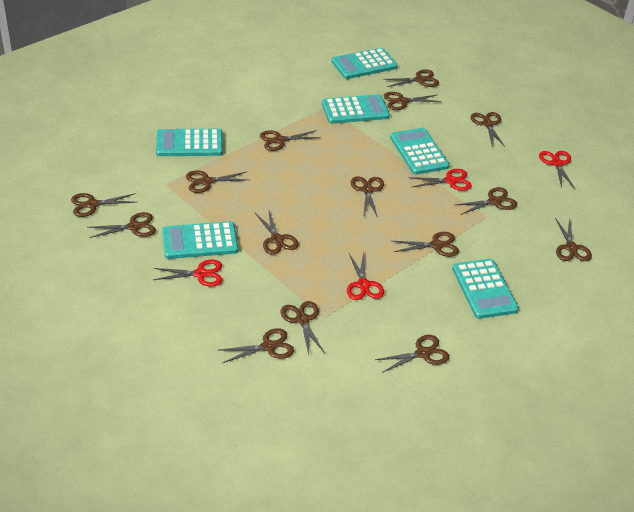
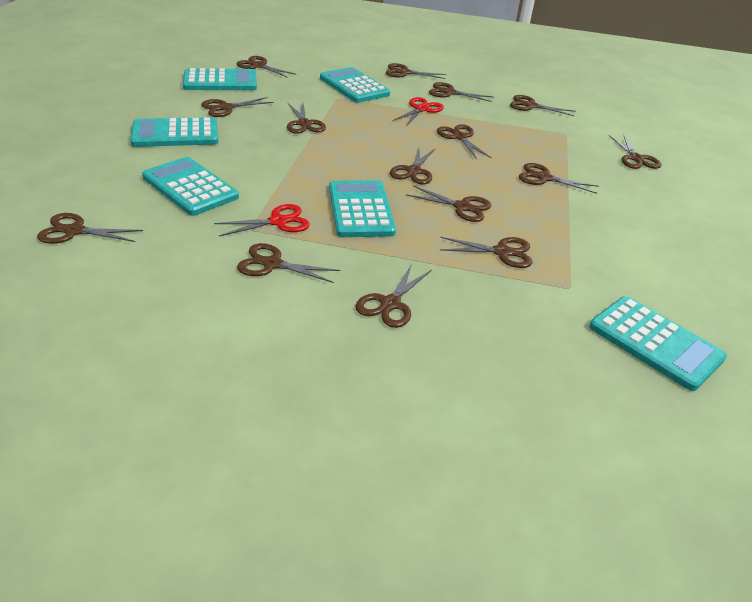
red scissors: 4 -> 2

